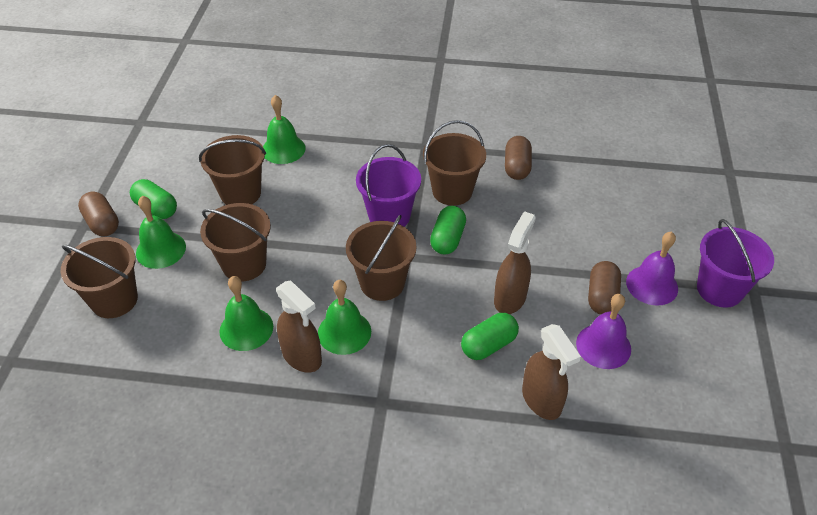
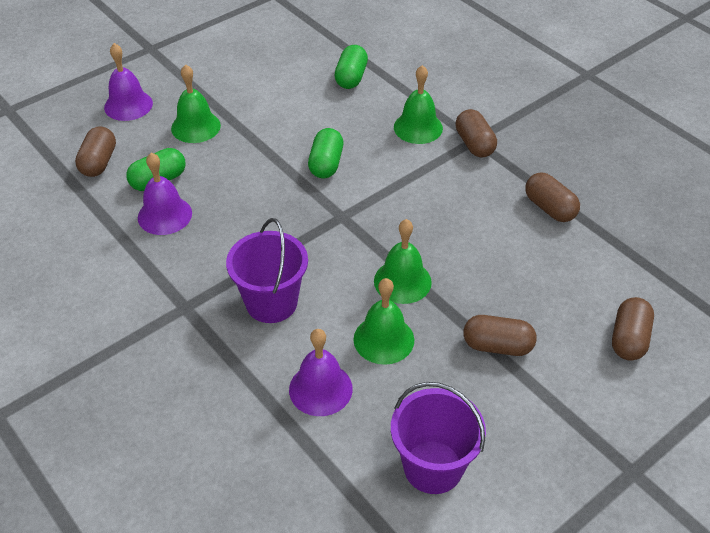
brown bucket: 5 -> 0
brown capsule: 3 -> 5
brown spray bottle: 3 -> 0
purple bell: 2 -> 3

